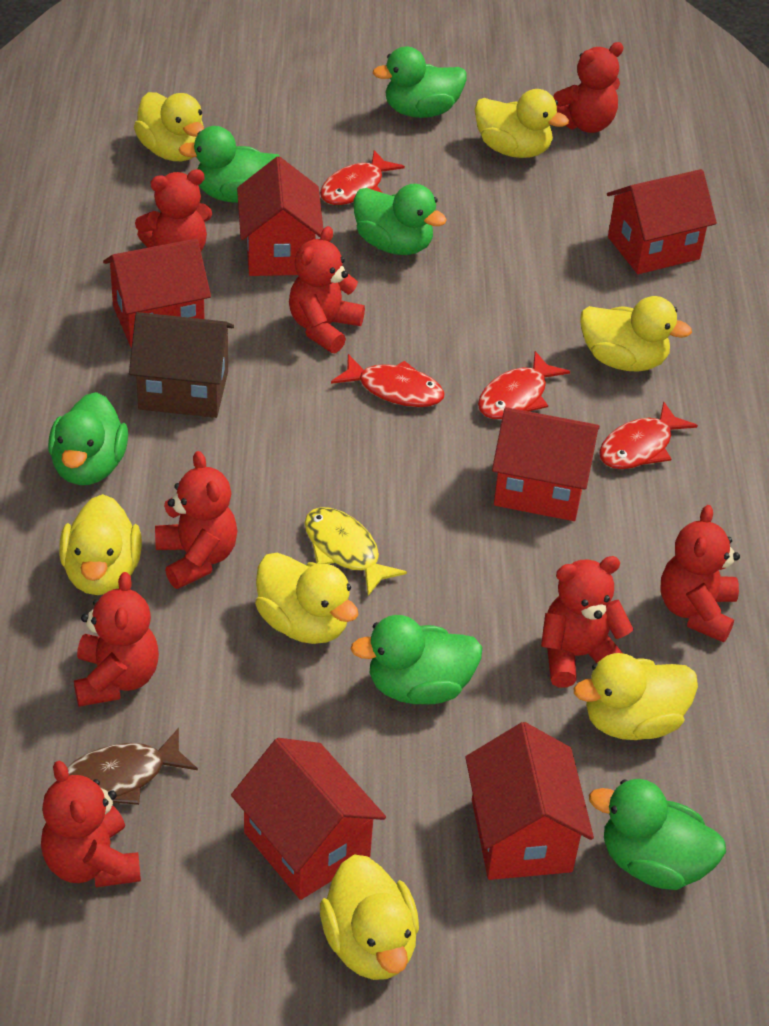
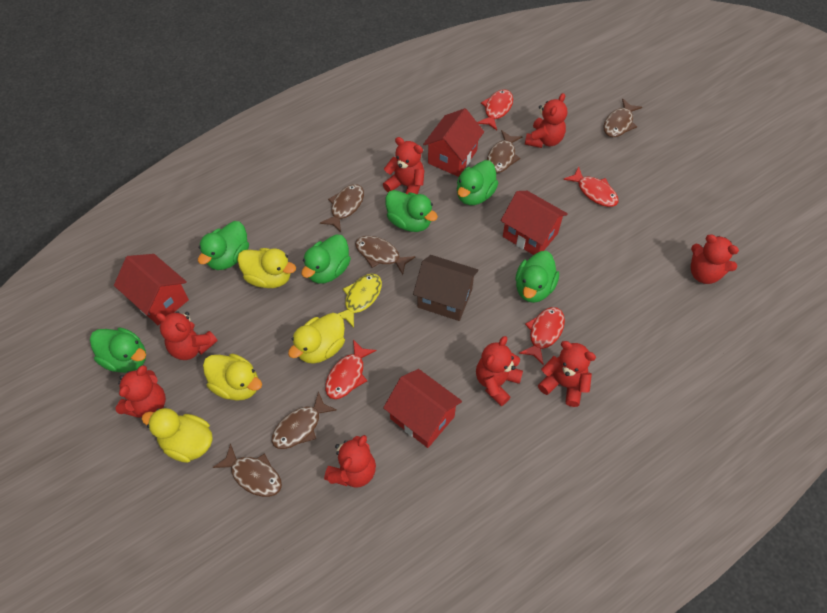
brown fish: 1 -> 6
red house: 6 -> 4
yellow duck: 7 -> 4

